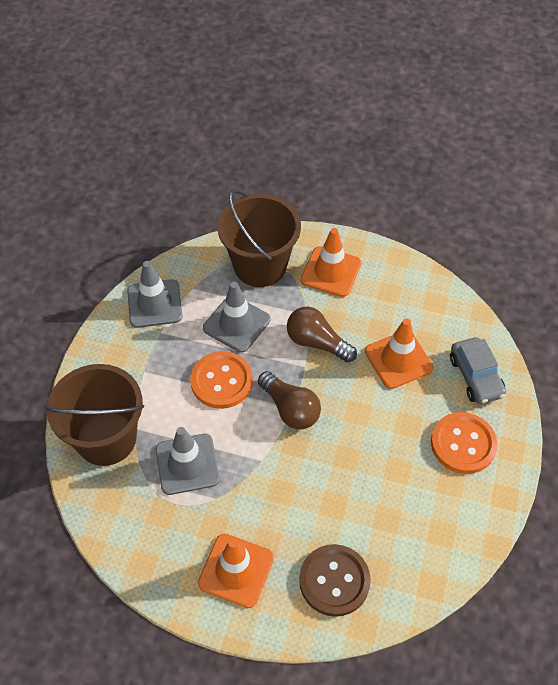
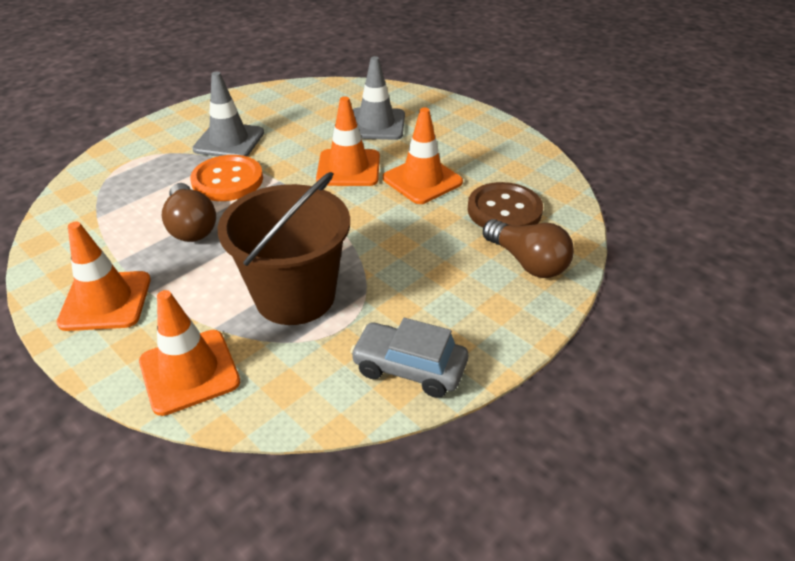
brown bucket: 2 -> 1
grey traffic cone: 3 -> 2
orange button: 2 -> 1
orange traffic cone: 3 -> 4

